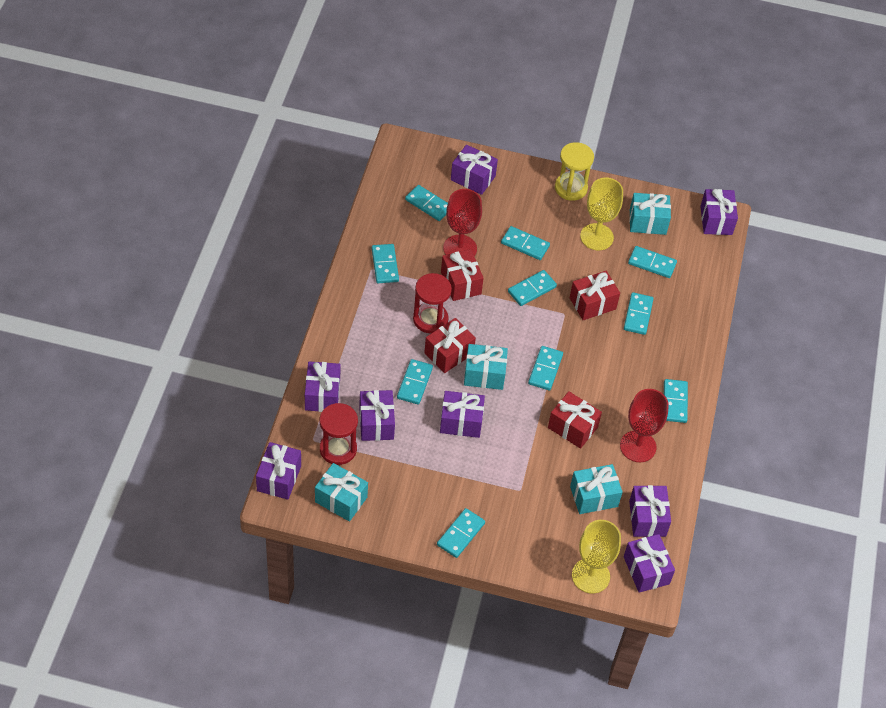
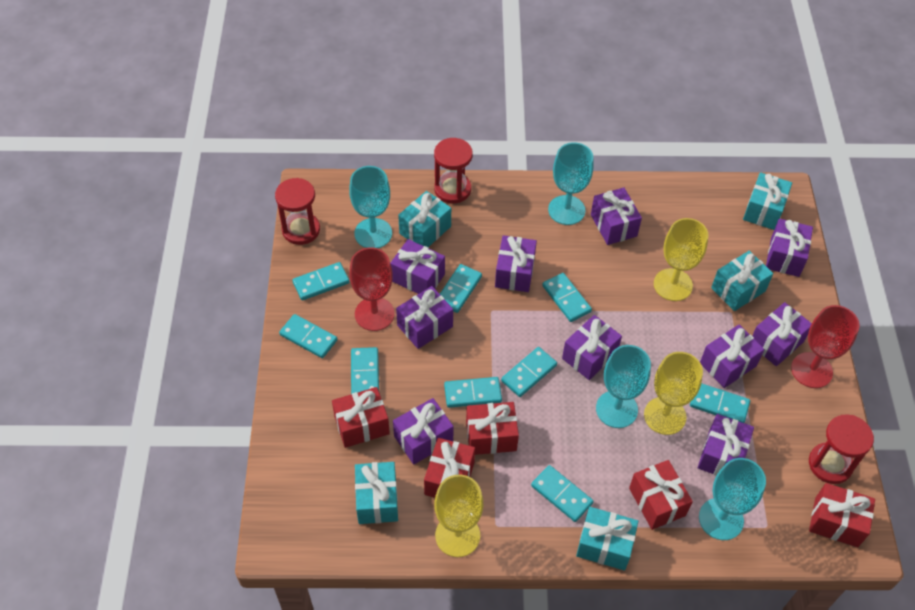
purple gift: 8 -> 10
red gift: 4 -> 5
red hourglass: 2 -> 3
turquoise domino: 10 -> 9
turquoise gift: 4 -> 5
turquoise goblet: 0 -> 4
yellow goblet: 2 -> 3
yellow hourglass: 1 -> 0

